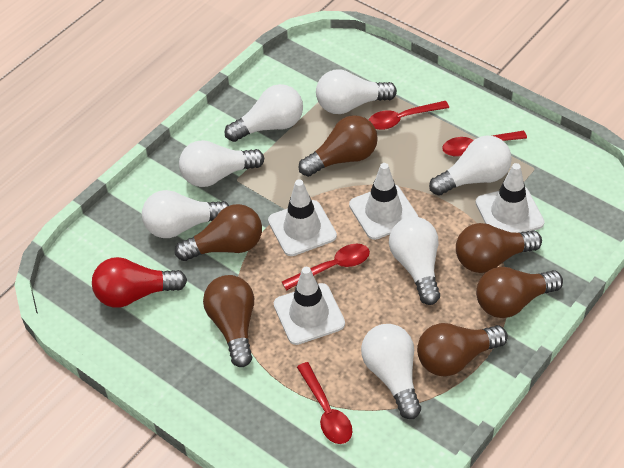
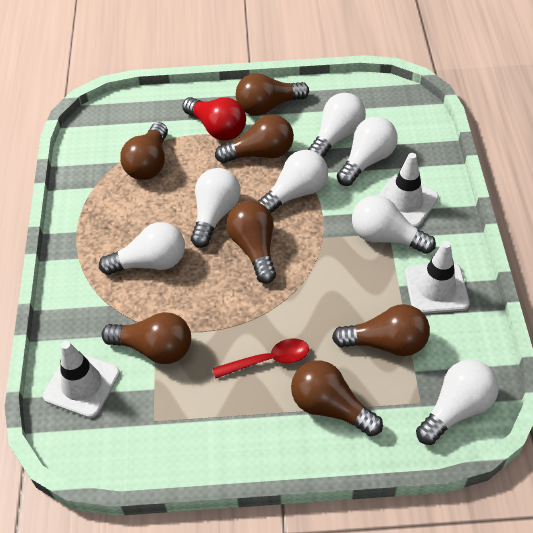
brown light bulb: 6 -> 7
red spoon: 4 -> 1
white traffic cone: 4 -> 3

